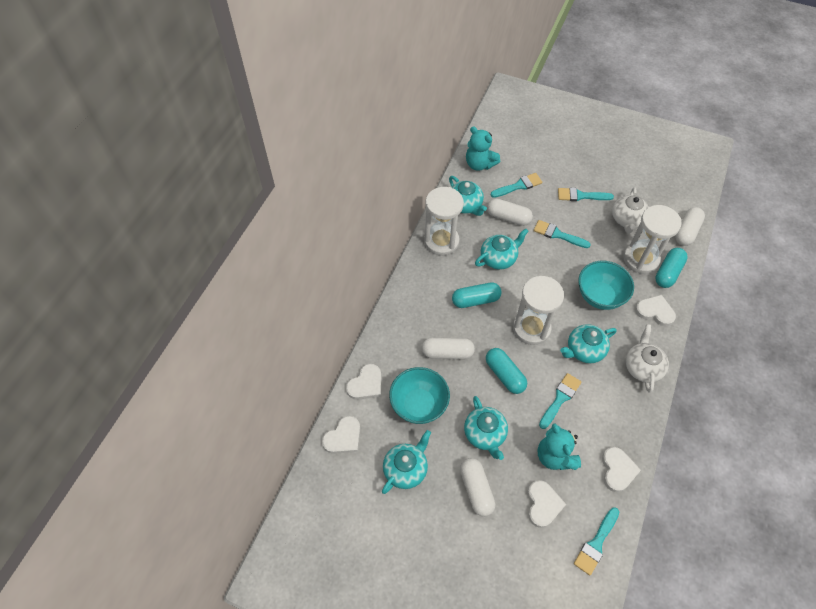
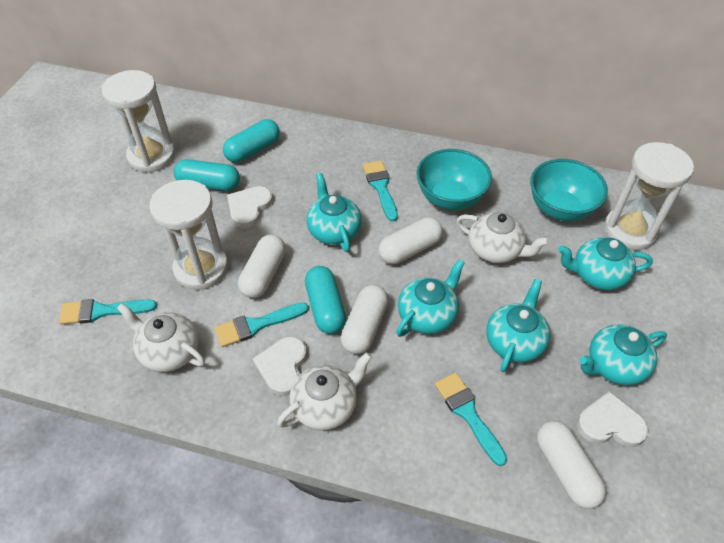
turquoise brush: 5 -> 4
turquoise teddy bear: 2 -> 0
white heart: 5 -> 3
white teapot: 2 -> 3

